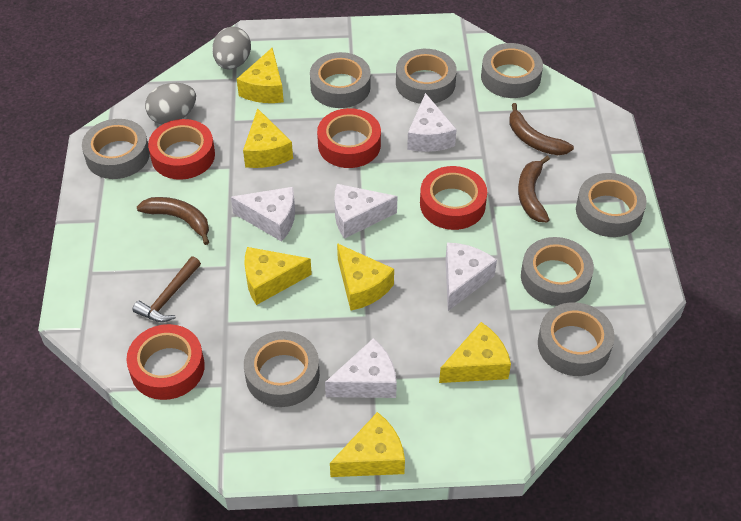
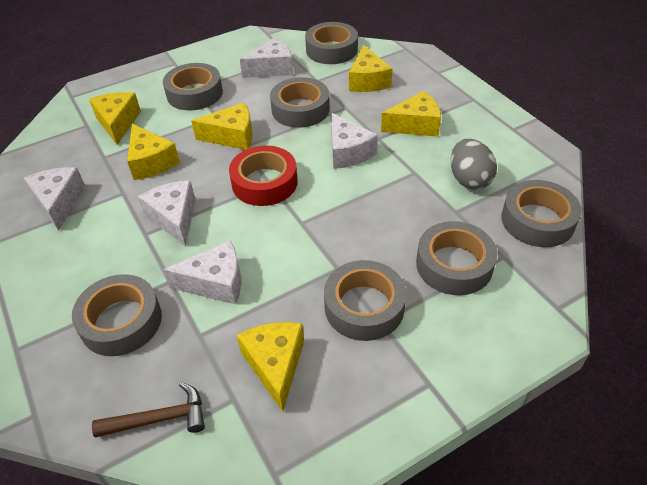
brown banana: 3 -> 0
grey egg: 2 -> 1
grey tape: 8 -> 7
red tape: 4 -> 1

